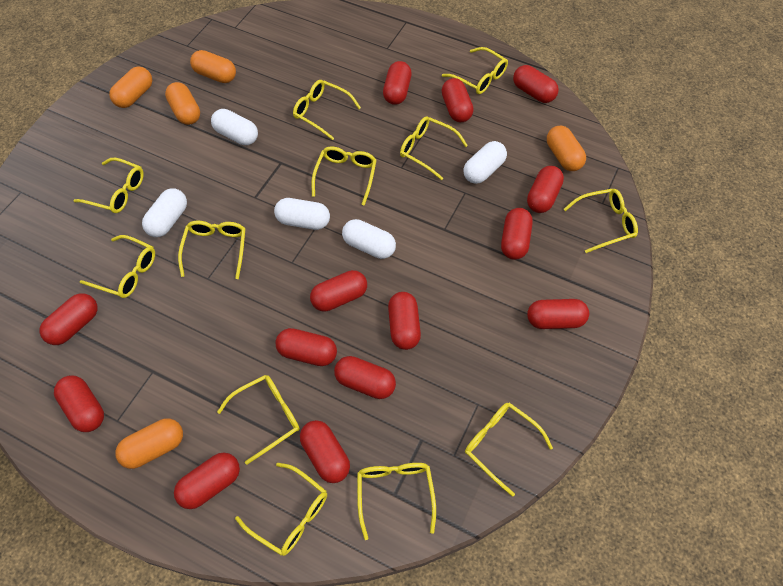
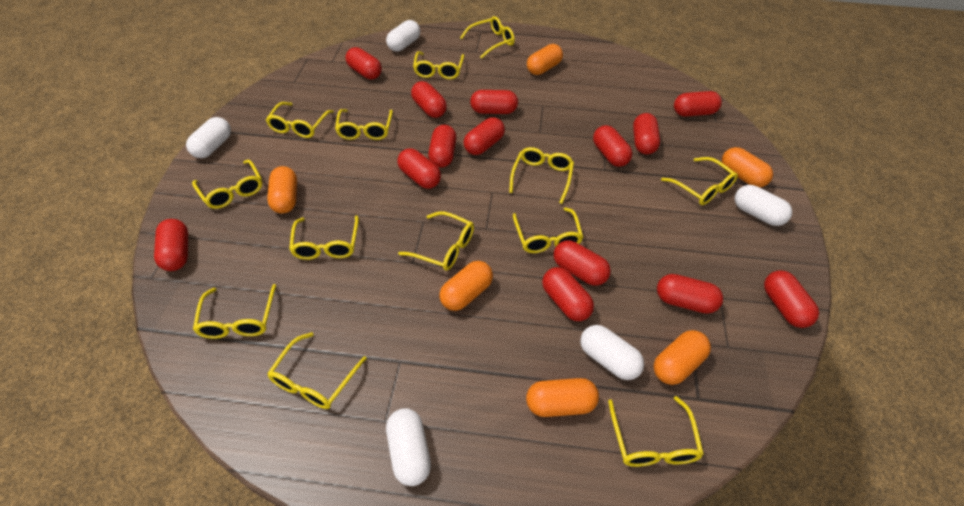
orange capsule: 5 -> 6
yellow glasses: 12 -> 13

